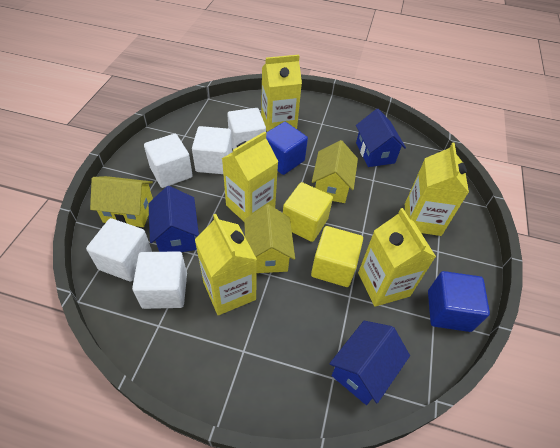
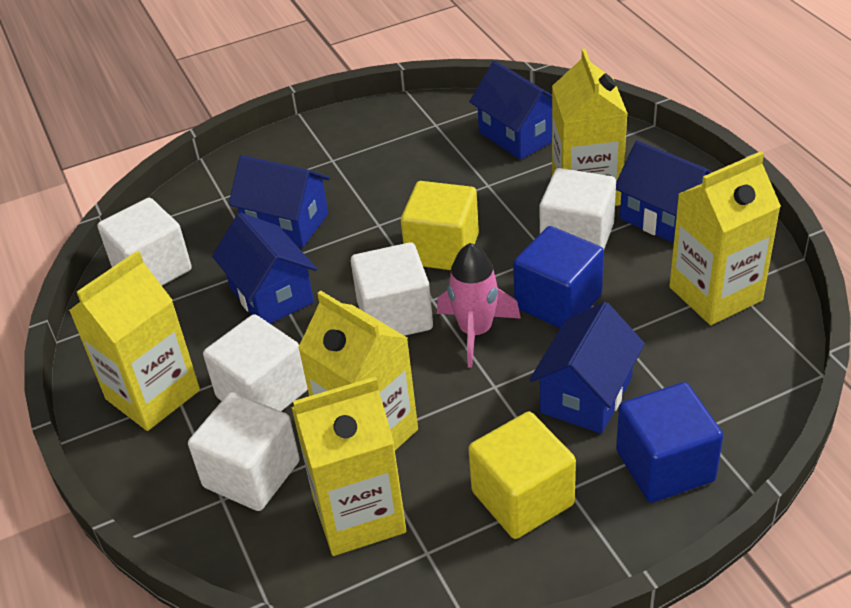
blue house: 3 -> 5
pink rocket: 0 -> 1
yellow house: 3 -> 0

